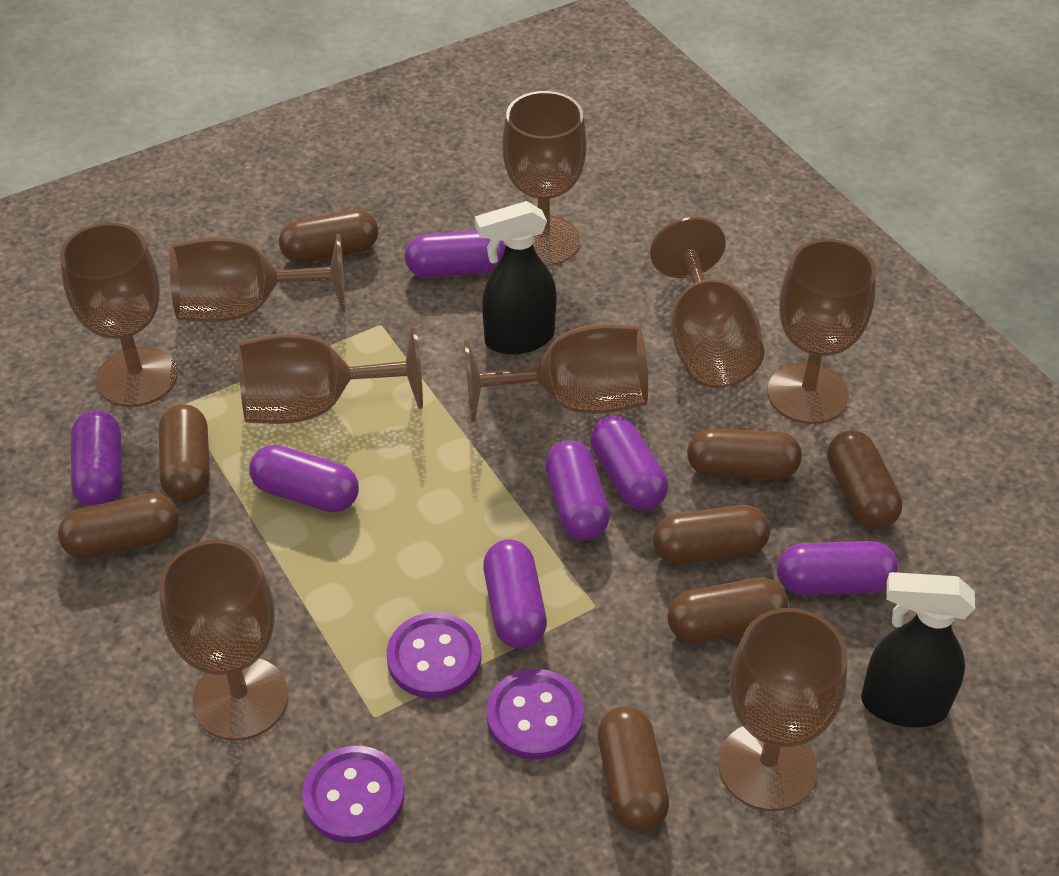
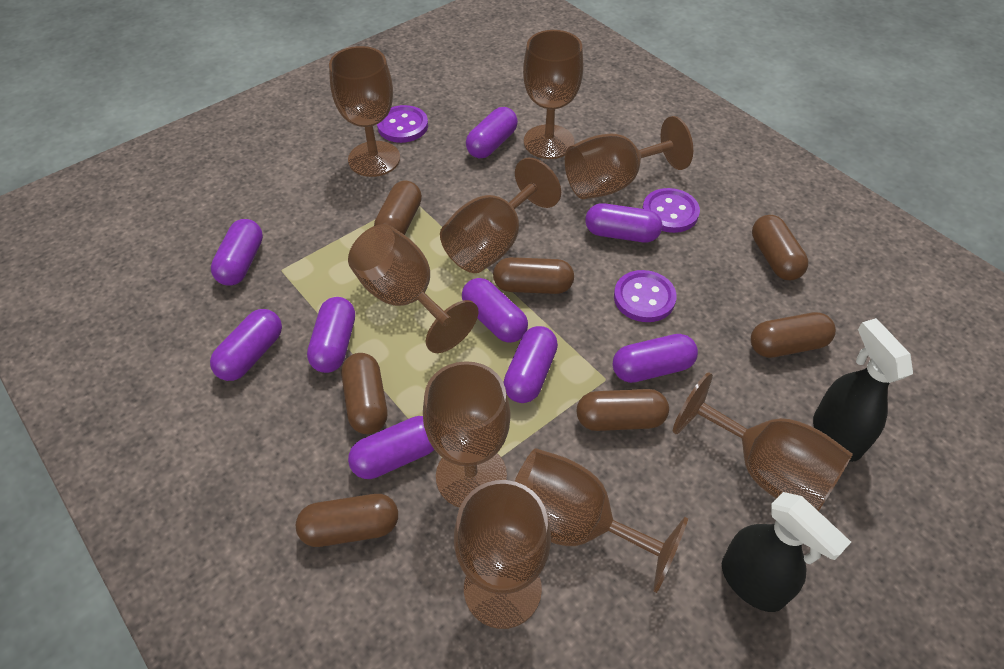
brown capsule: 8 -> 7
purple capsule: 7 -> 9

